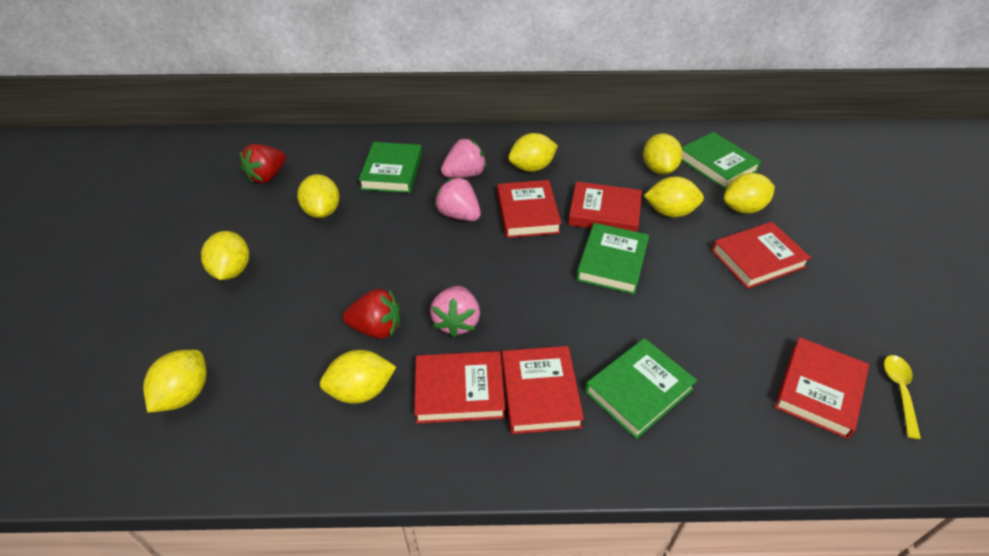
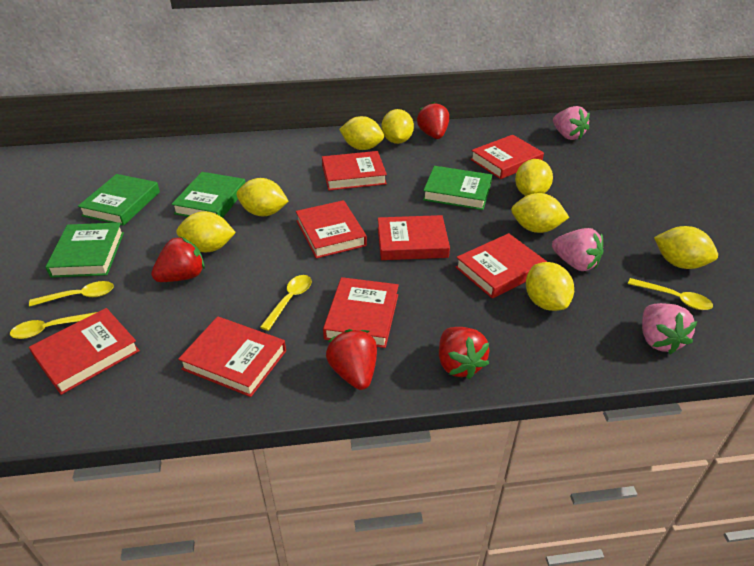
red book: 6 -> 8
red strawberry: 2 -> 4
yellow spoon: 1 -> 4

